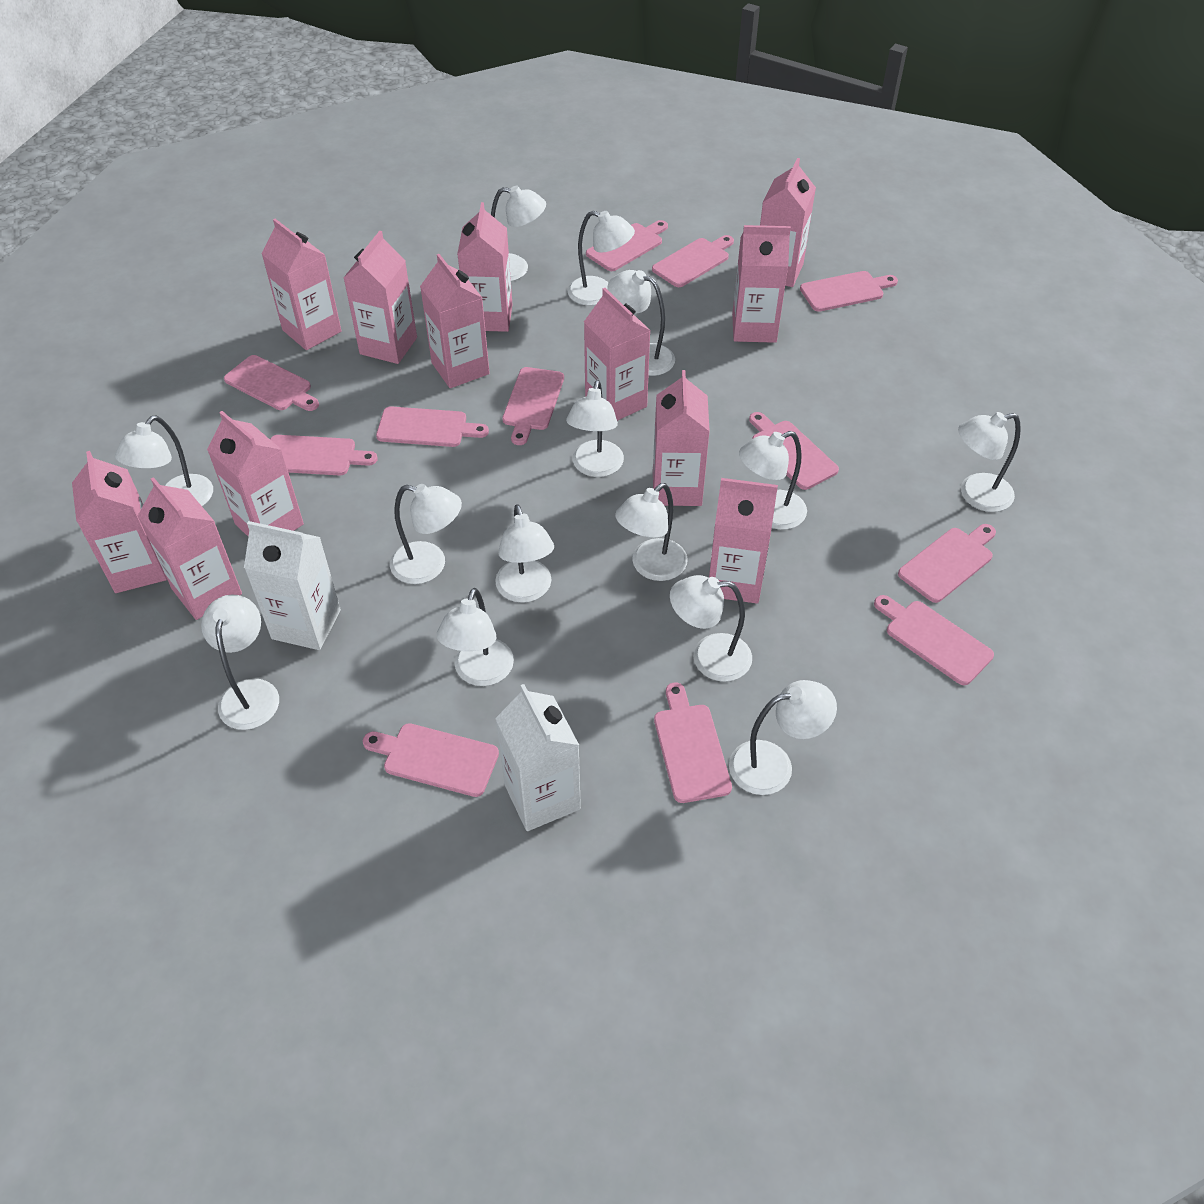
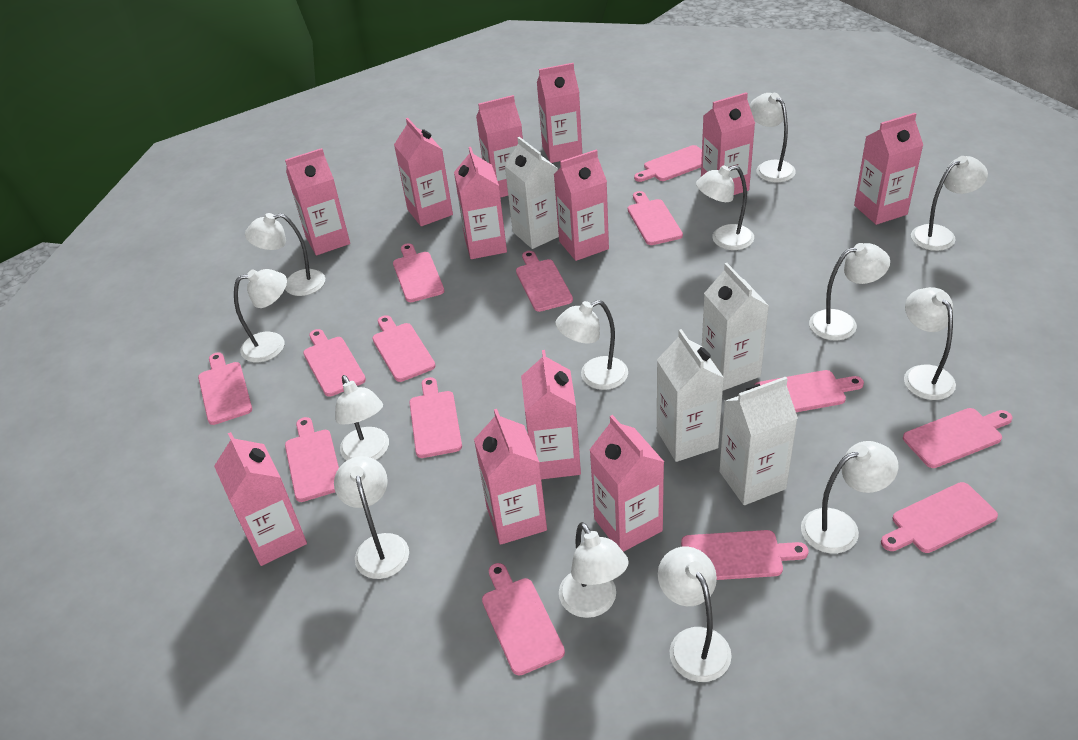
pink cutting board: 12 -> 14
white carton: 2 -> 4
white lamp: 14 -> 13

